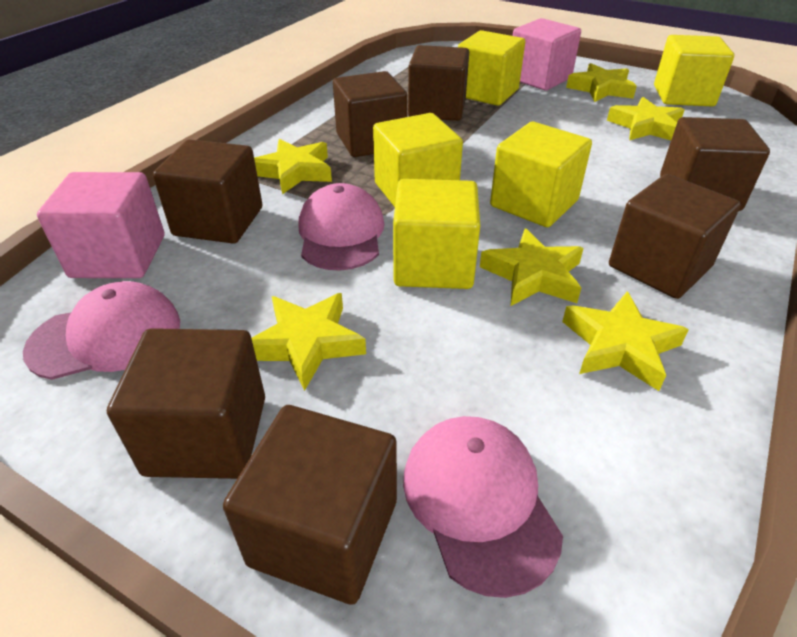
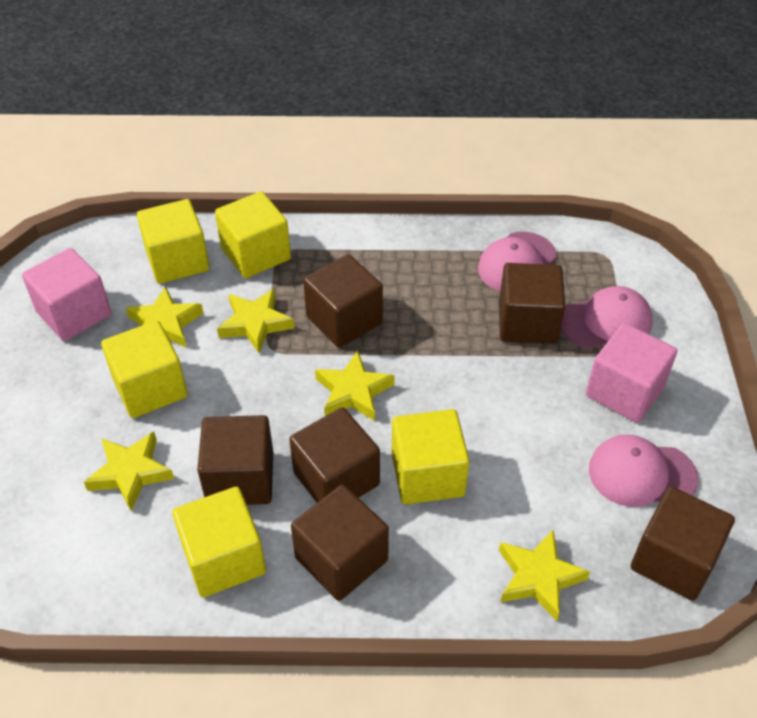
brown cube: 7 -> 6
yellow star: 6 -> 5

